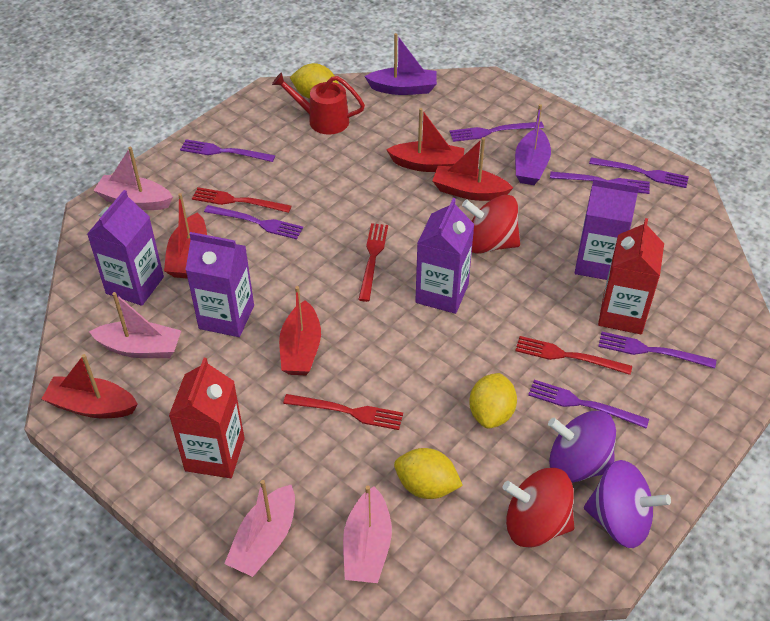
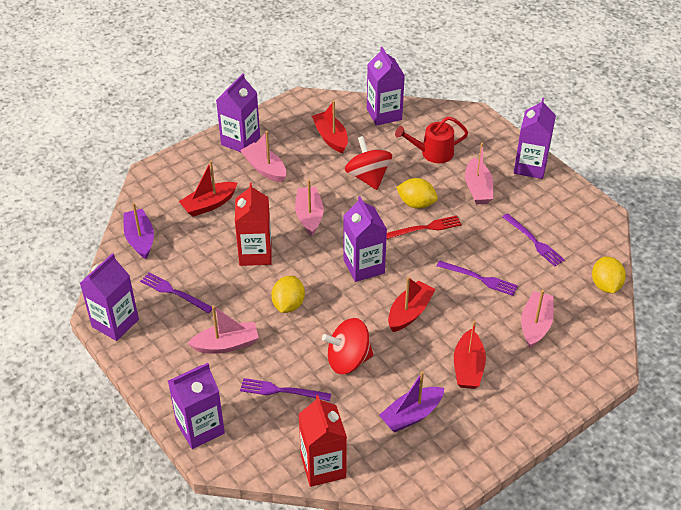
pink boat: 4 -> 5
purple carton: 4 -> 6
purple fork: 7 -> 4
purple spinning top: 2 -> 0
red boat: 5 -> 4
red fork: 4 -> 1

